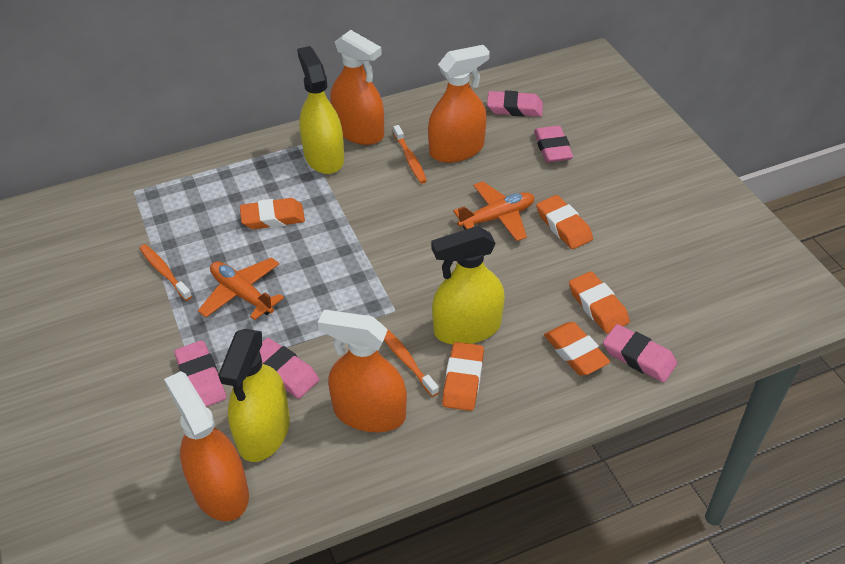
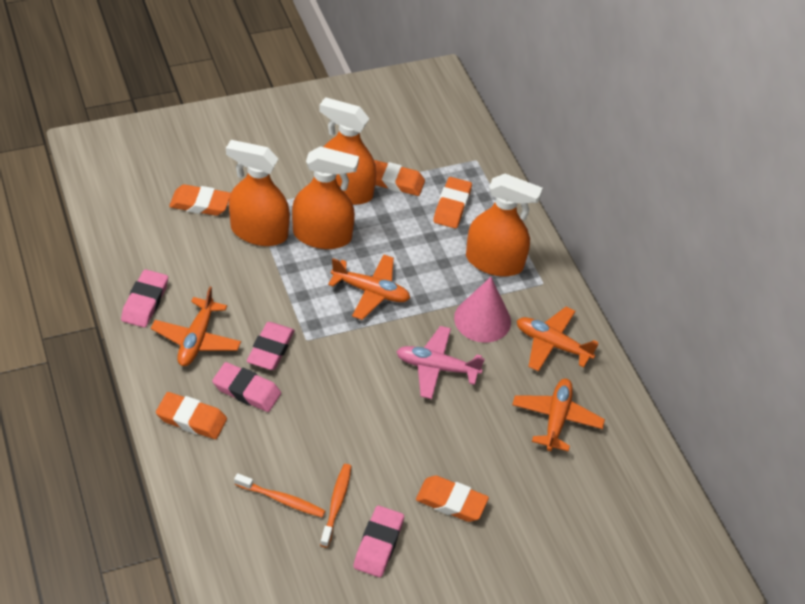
orange plane: 2 -> 4
orange toothbrush: 3 -> 2
pink cone: 0 -> 1
pink eraser: 5 -> 4
pink plane: 0 -> 1
yellow spray bottle: 3 -> 0

